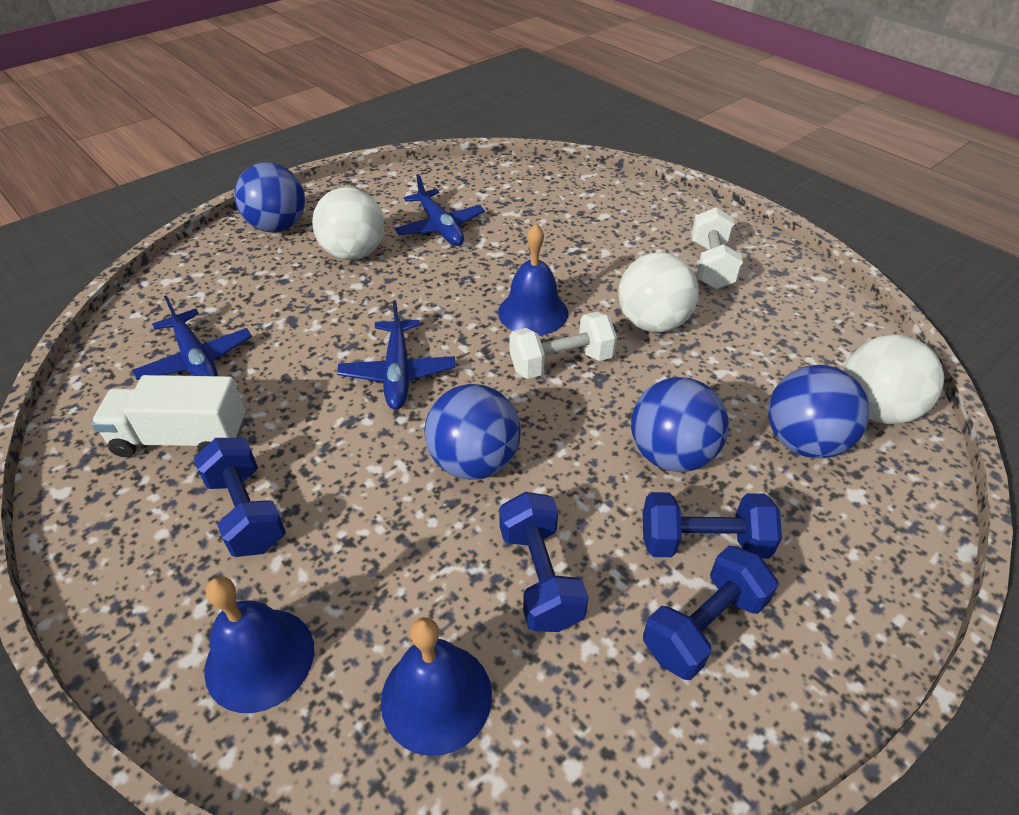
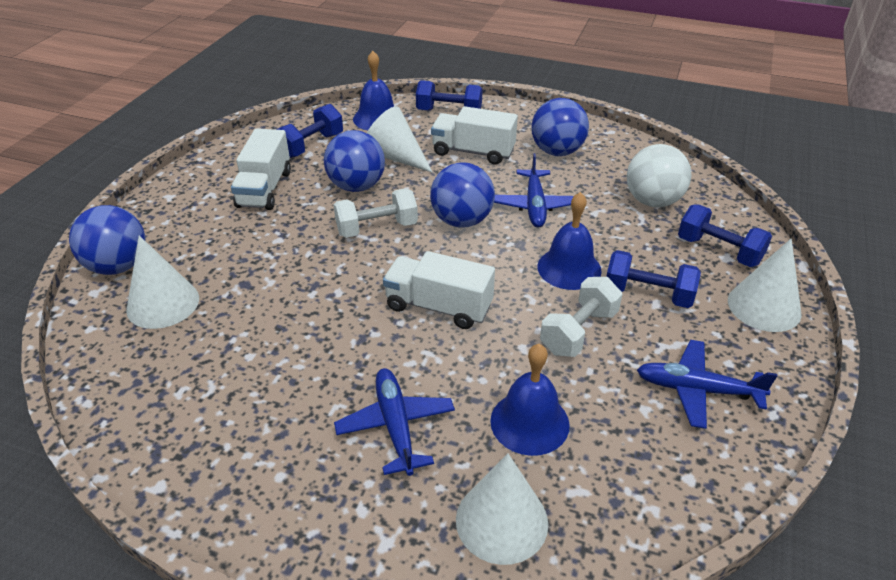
white ball: 3 -> 1
white cone: 0 -> 4
white truck: 1 -> 3

